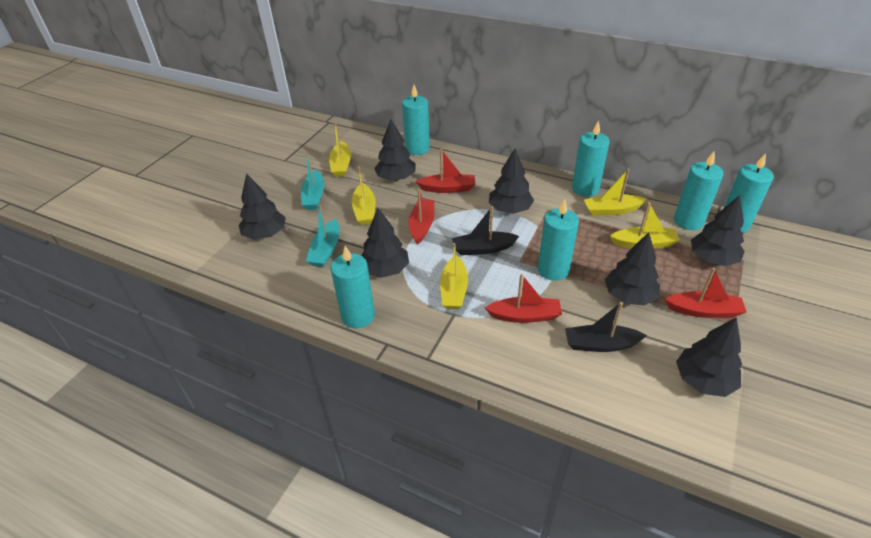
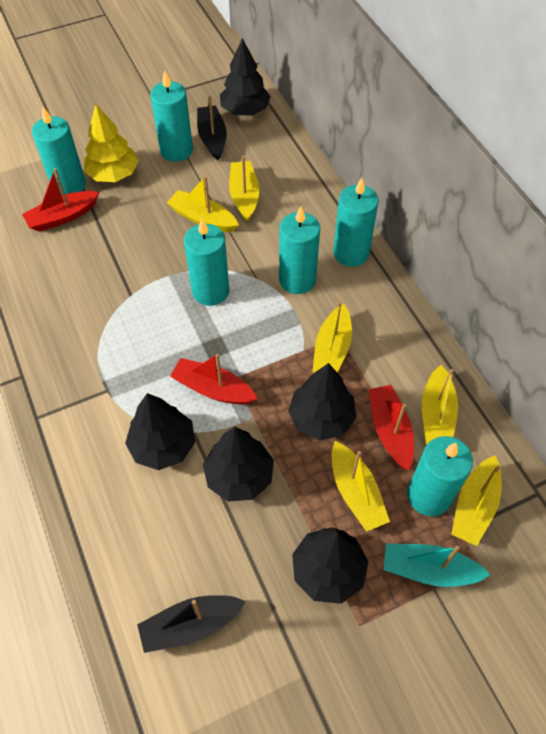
black tree: 7 -> 5
red boat: 4 -> 3
turquoise boat: 2 -> 1
yellow boat: 5 -> 6
yellow tree: 0 -> 1

